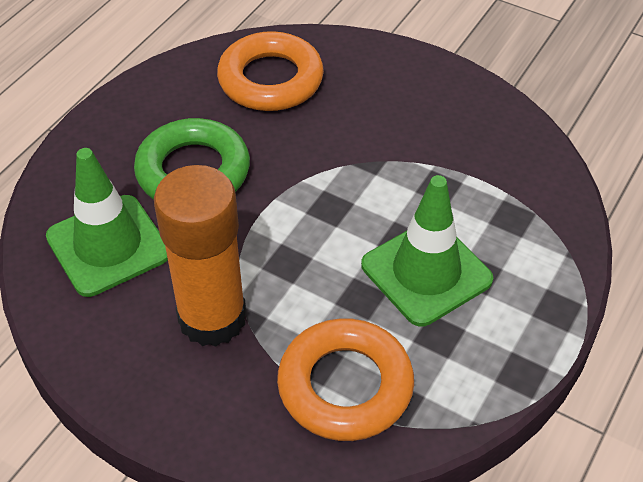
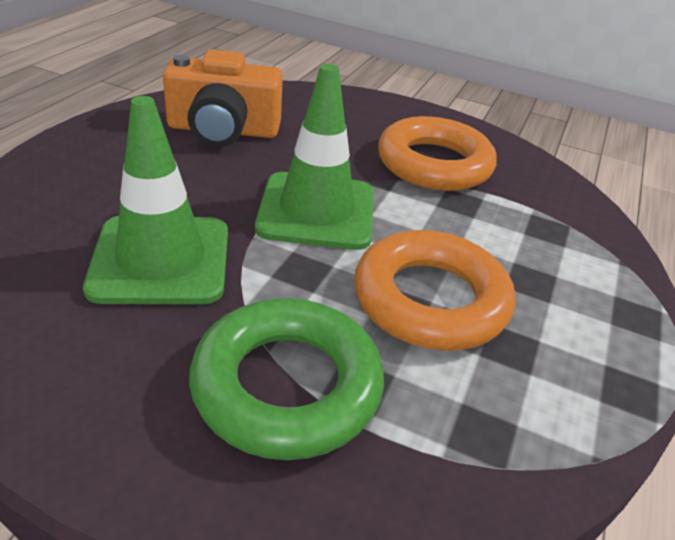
orange camera: 0 -> 1
orange glue stick: 1 -> 0

